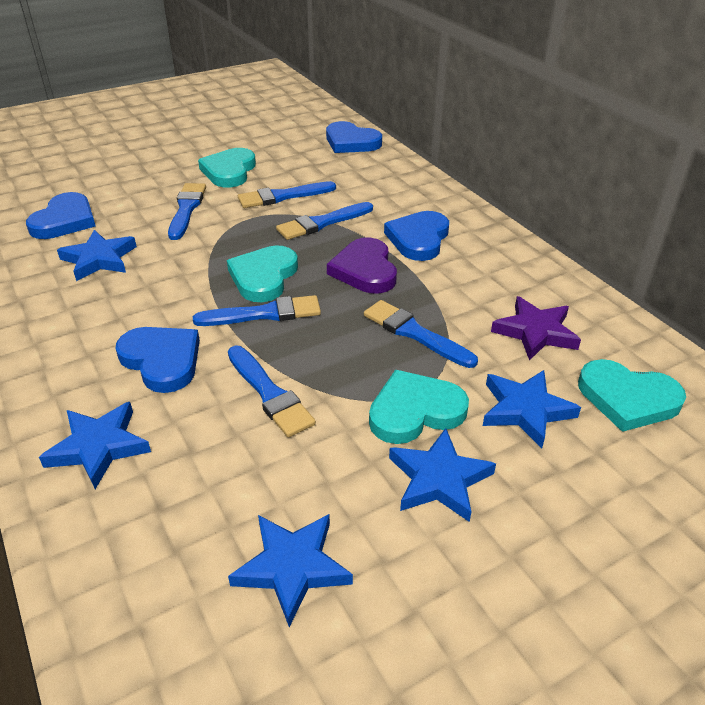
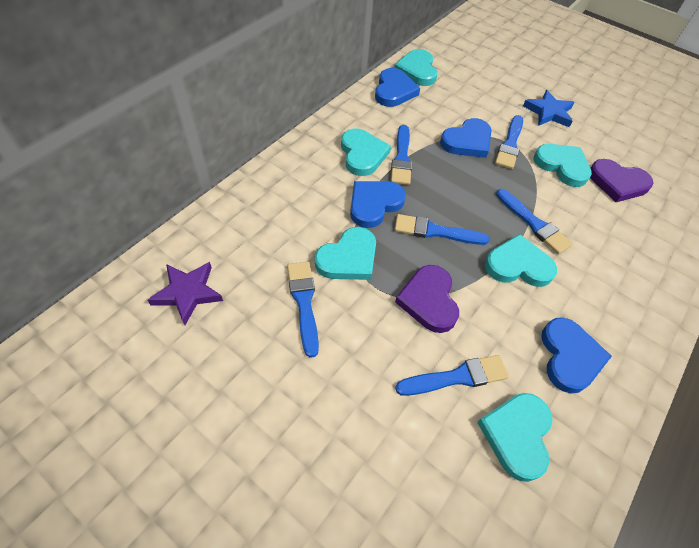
blue star: 5 -> 1
purple heart: 1 -> 2
turquoise heart: 4 -> 6

